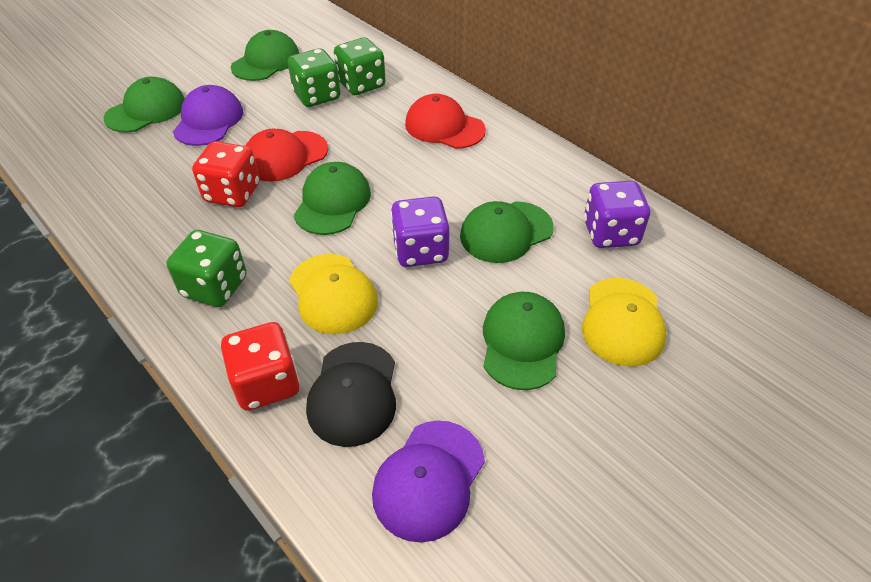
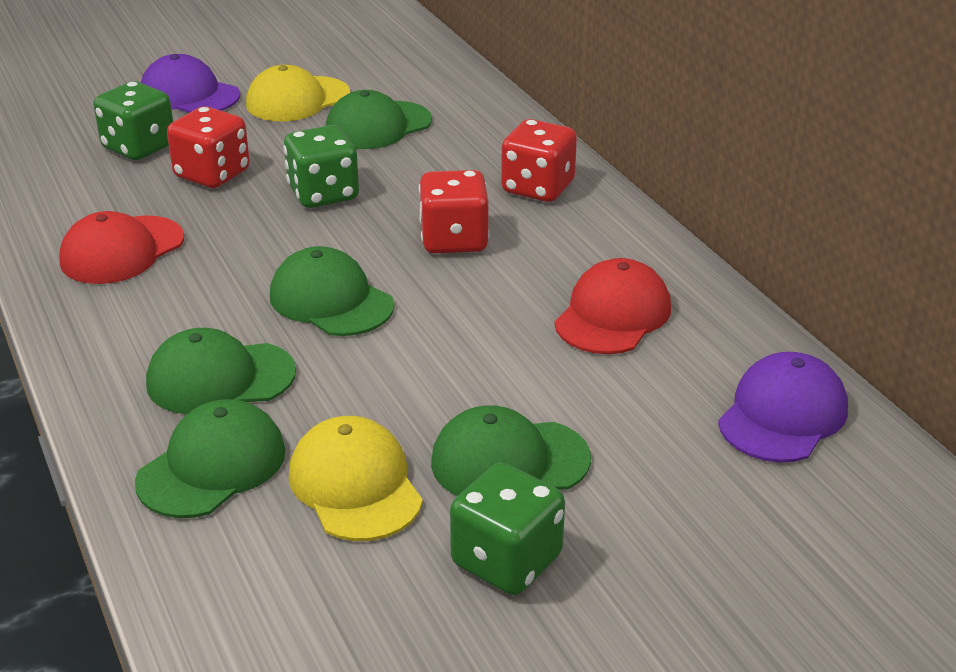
black cap: 1 -> 0
purple dice: 2 -> 0
red dice: 2 -> 3

